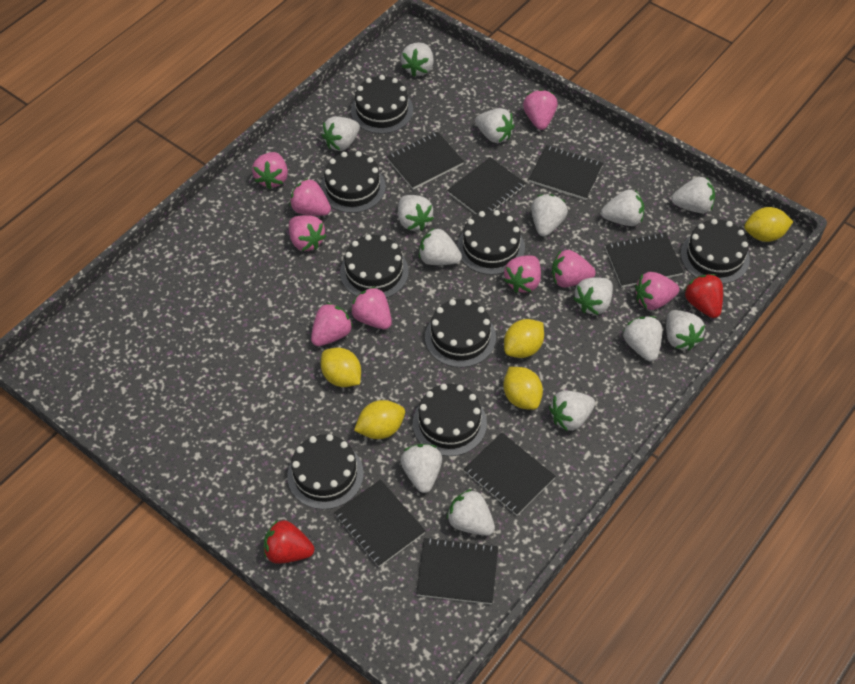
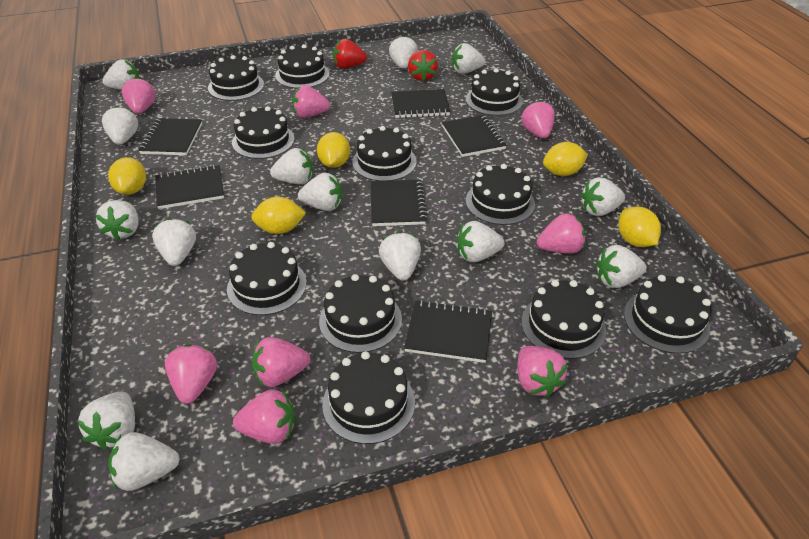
black cake: 8 -> 11
black notebook: 7 -> 6
pink strawberry: 9 -> 8

